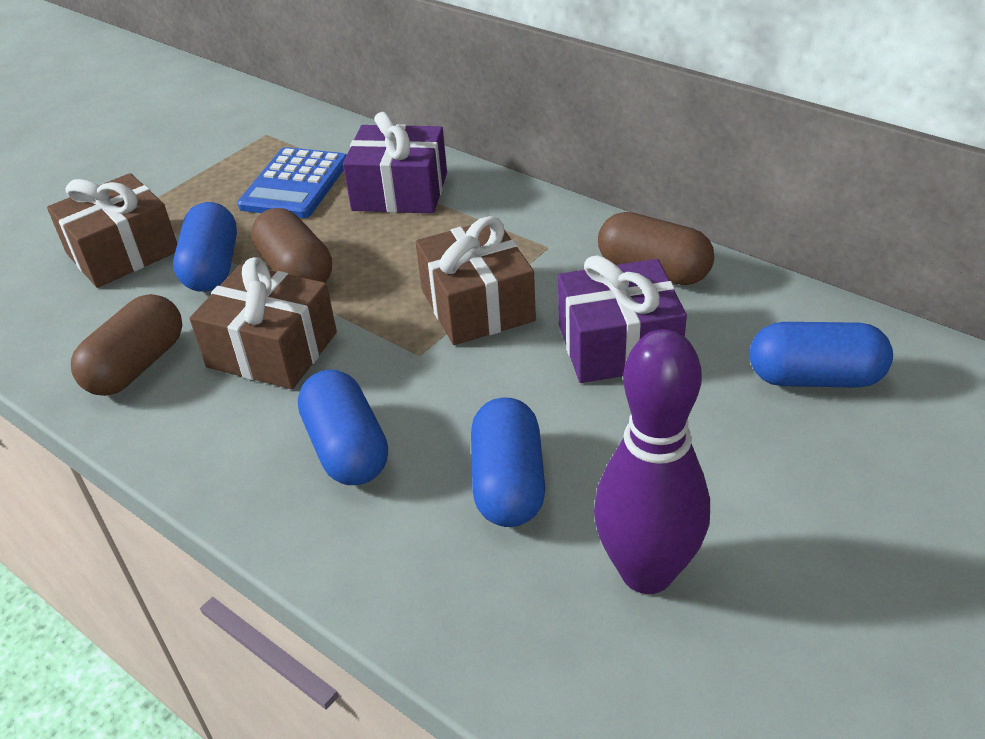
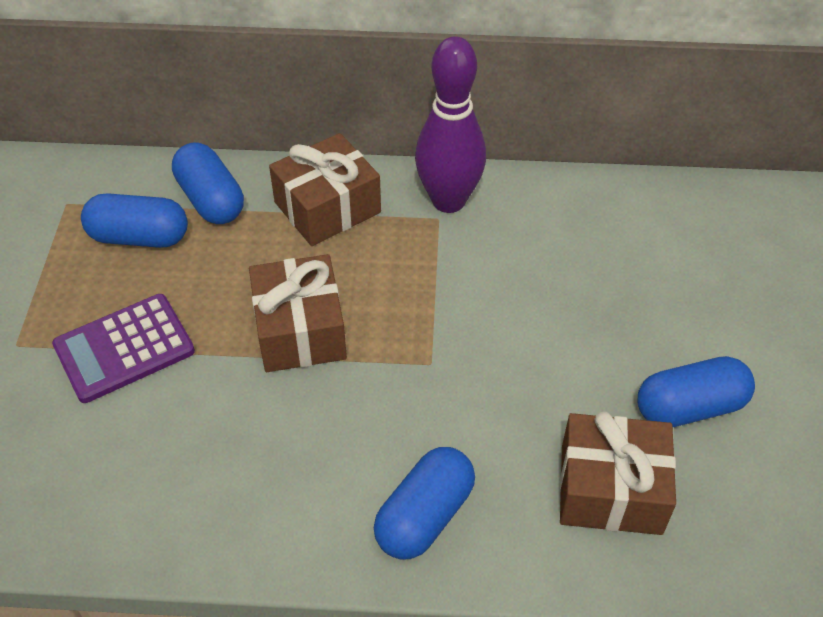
blue calculator: 1 -> 0
brown capsule: 3 -> 0
purple calculator: 0 -> 1
purple gift: 2 -> 0

